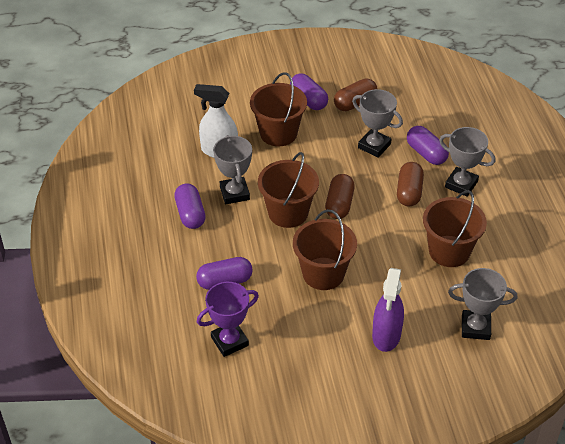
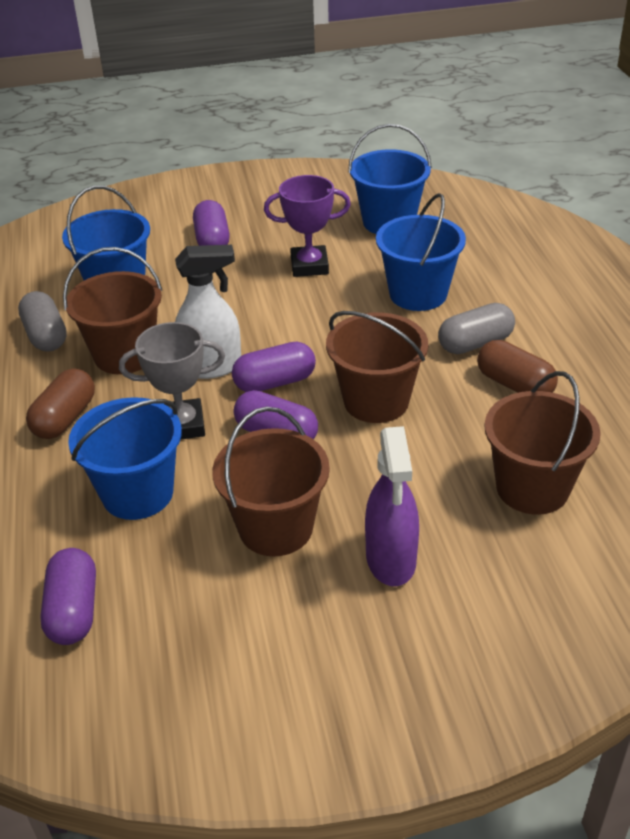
blue bucket: 0 -> 4
brown capsule: 3 -> 2
grey capsule: 0 -> 2
grey trophy: 4 -> 1

